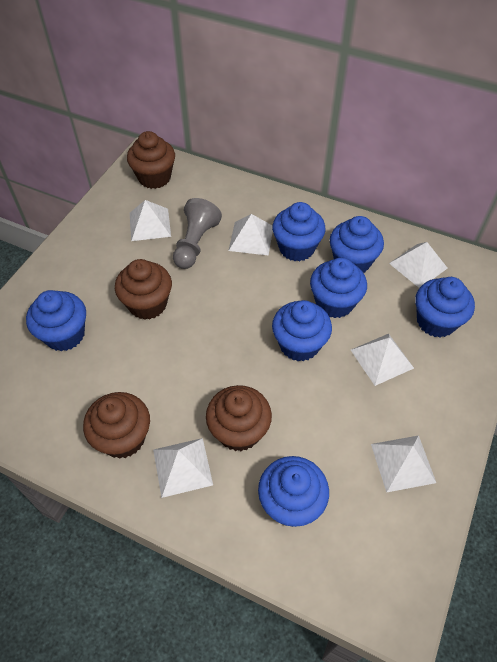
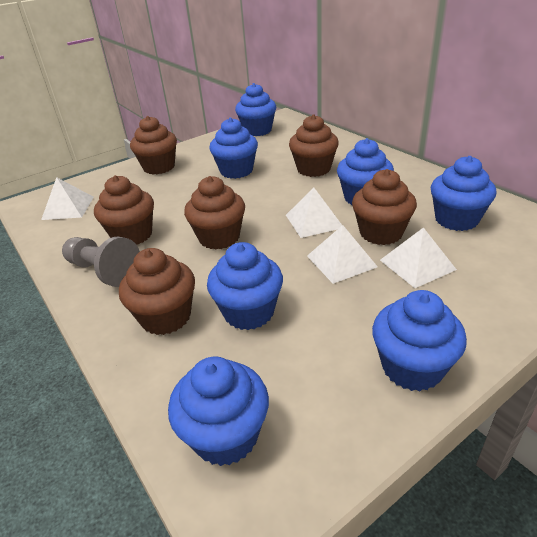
brown cupcake: 4 -> 6
white pyramid: 6 -> 4

